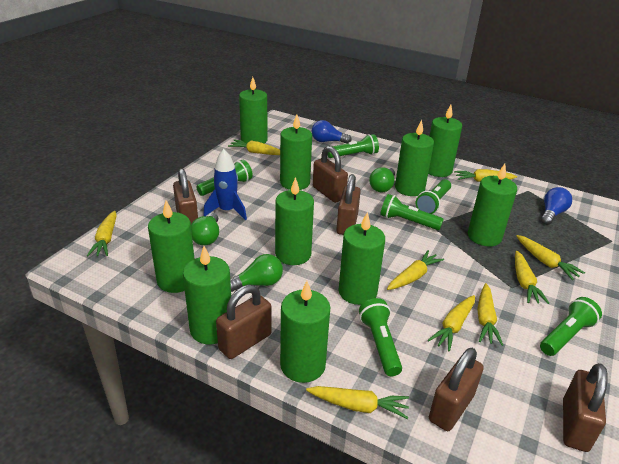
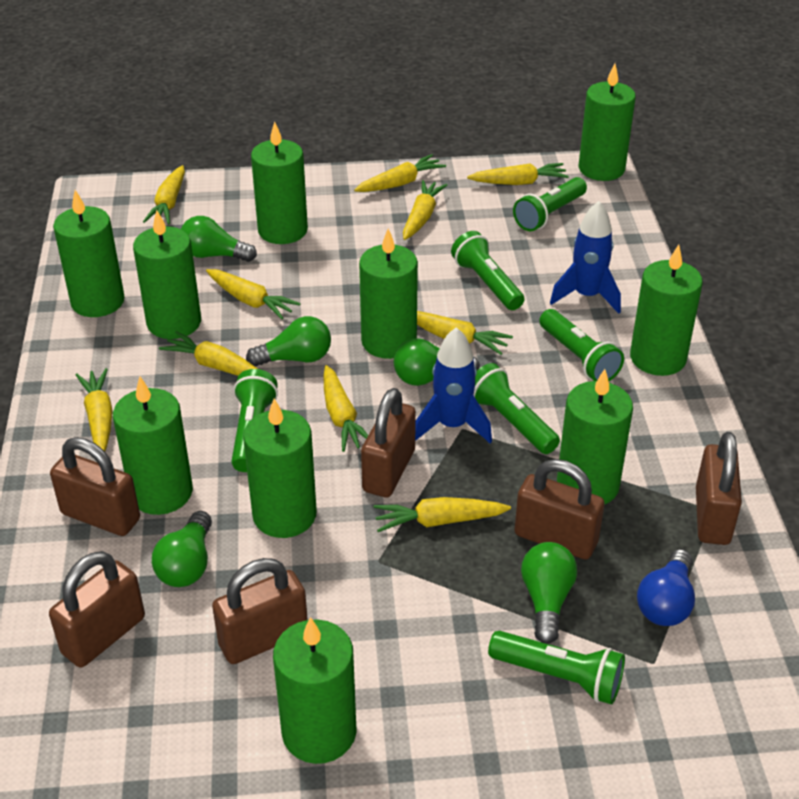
blue light bulb: 2 -> 1
blue rocket: 1 -> 2
green light bulb: 3 -> 5
yellow carrot: 9 -> 10

